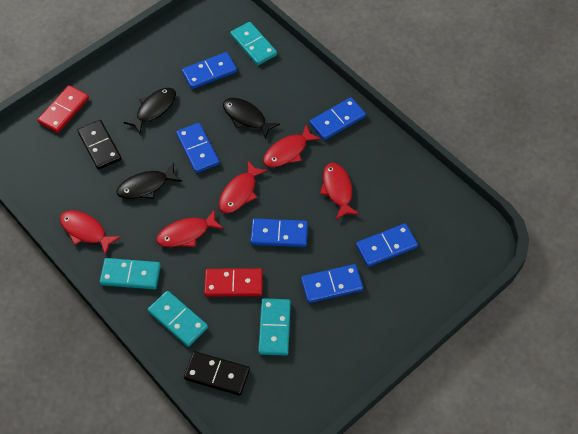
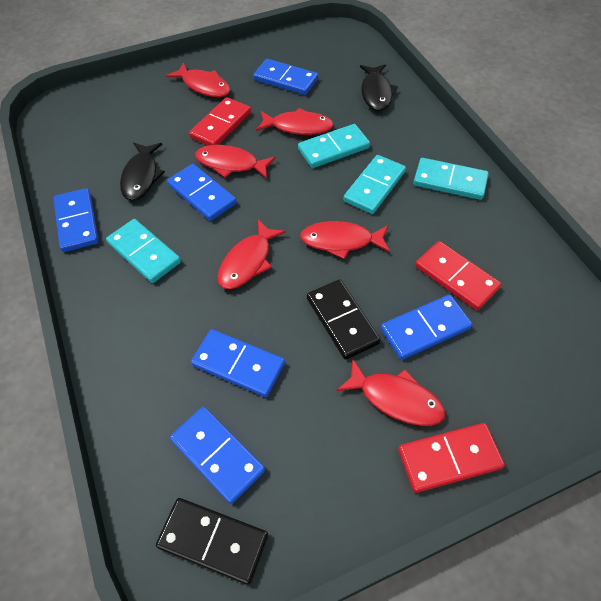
black fish: 3 -> 2
red domino: 2 -> 3
red fish: 5 -> 6

